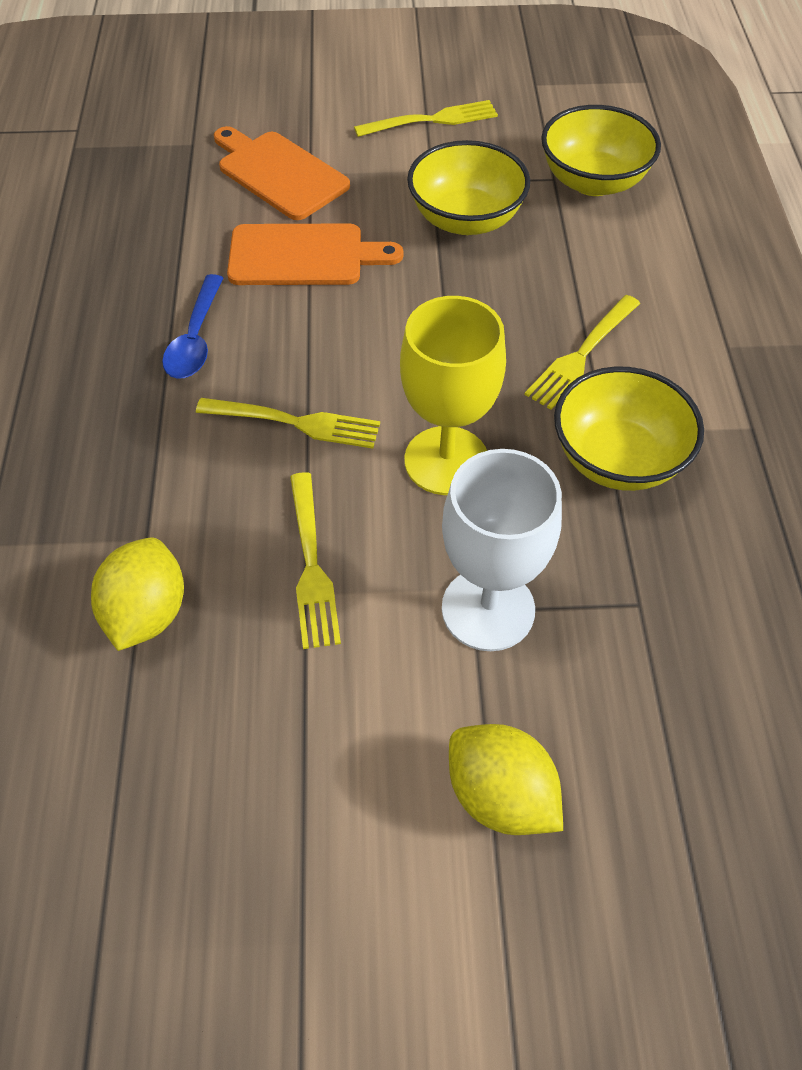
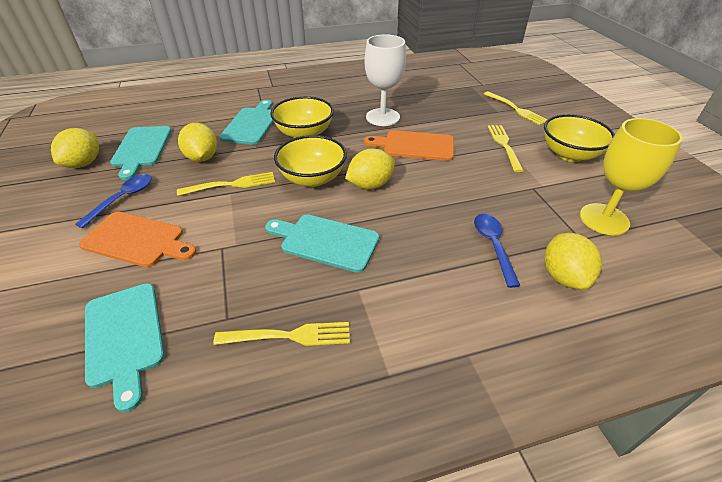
blue spoon: 1 -> 2
turquoise cutting board: 0 -> 4
yellow lemon: 2 -> 4

